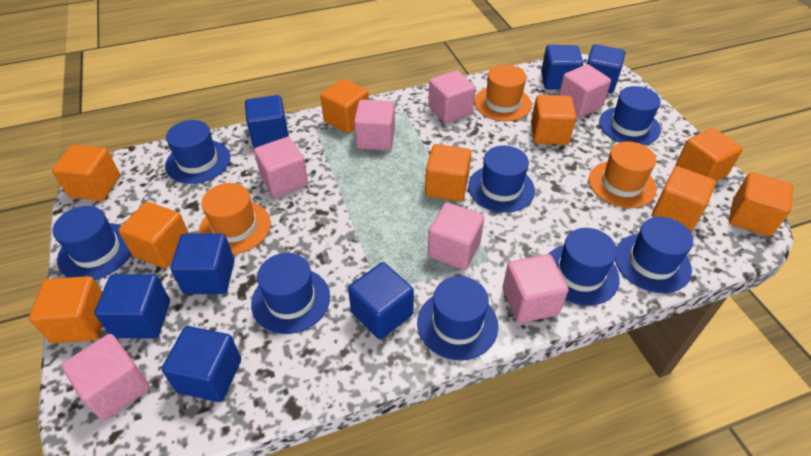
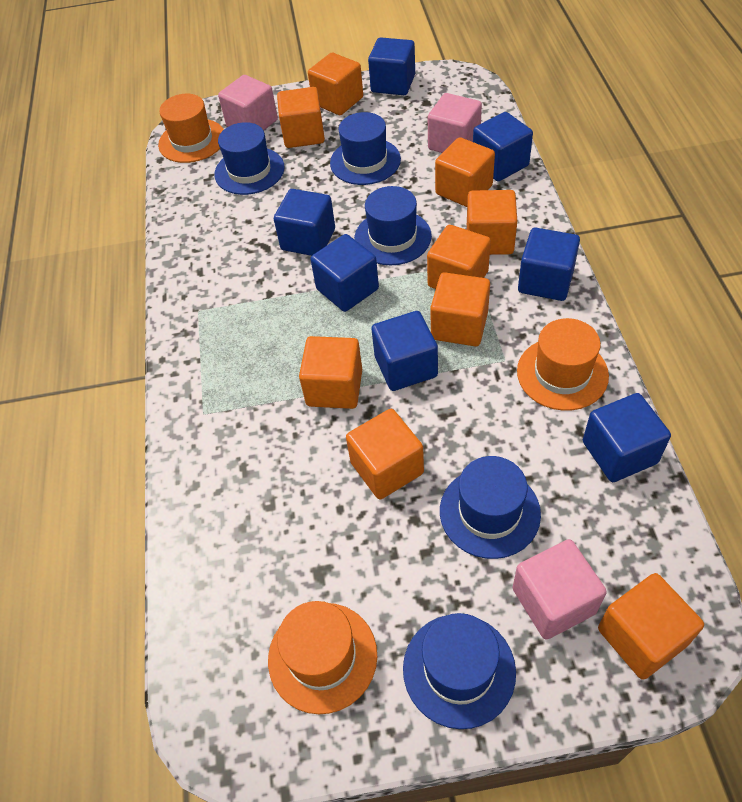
blue hat: 8 -> 5
pink cube: 7 -> 3

